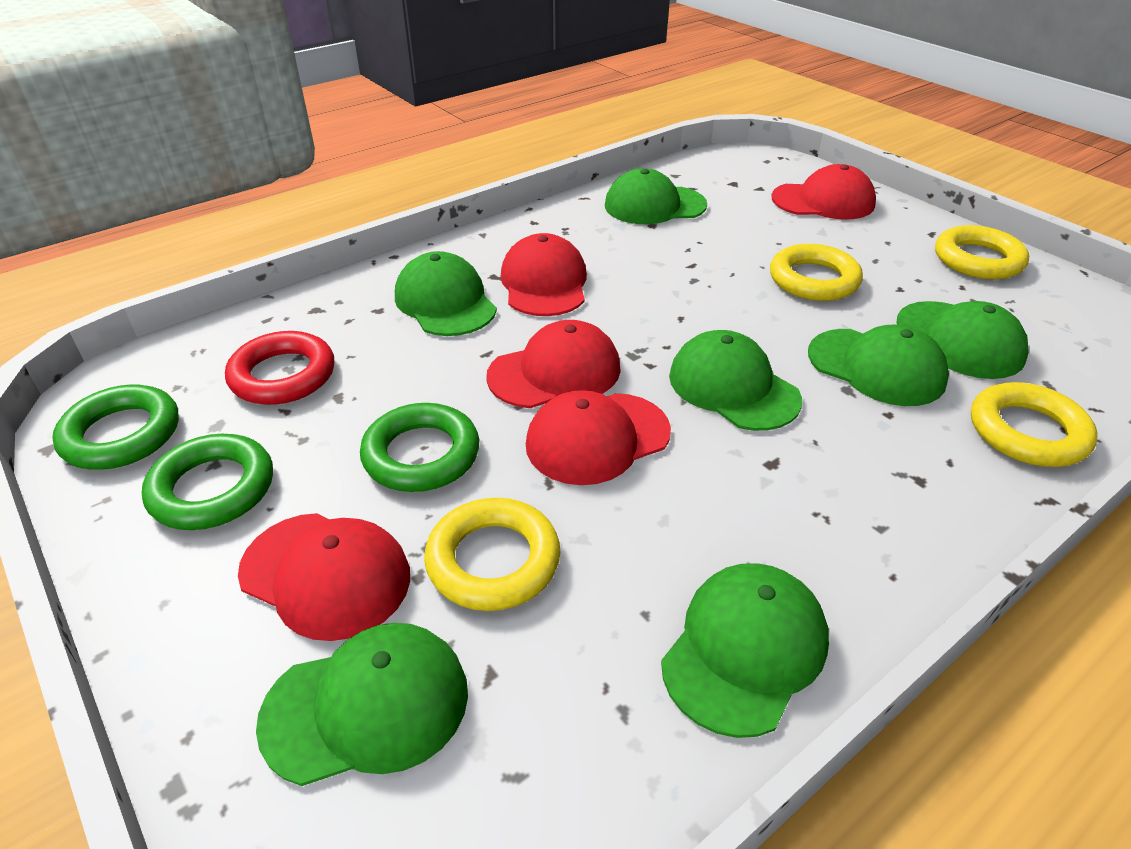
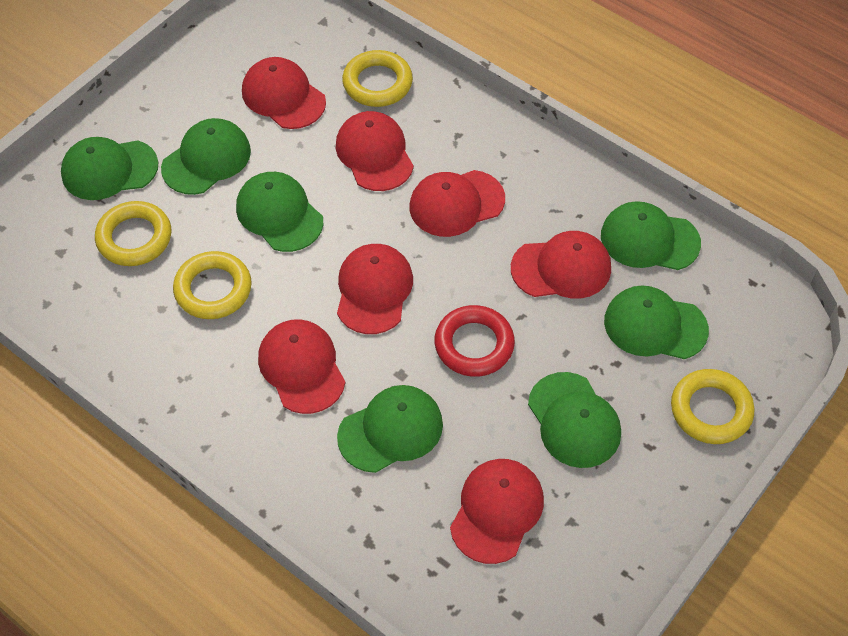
green ring: 3 -> 0
red cap: 5 -> 7

